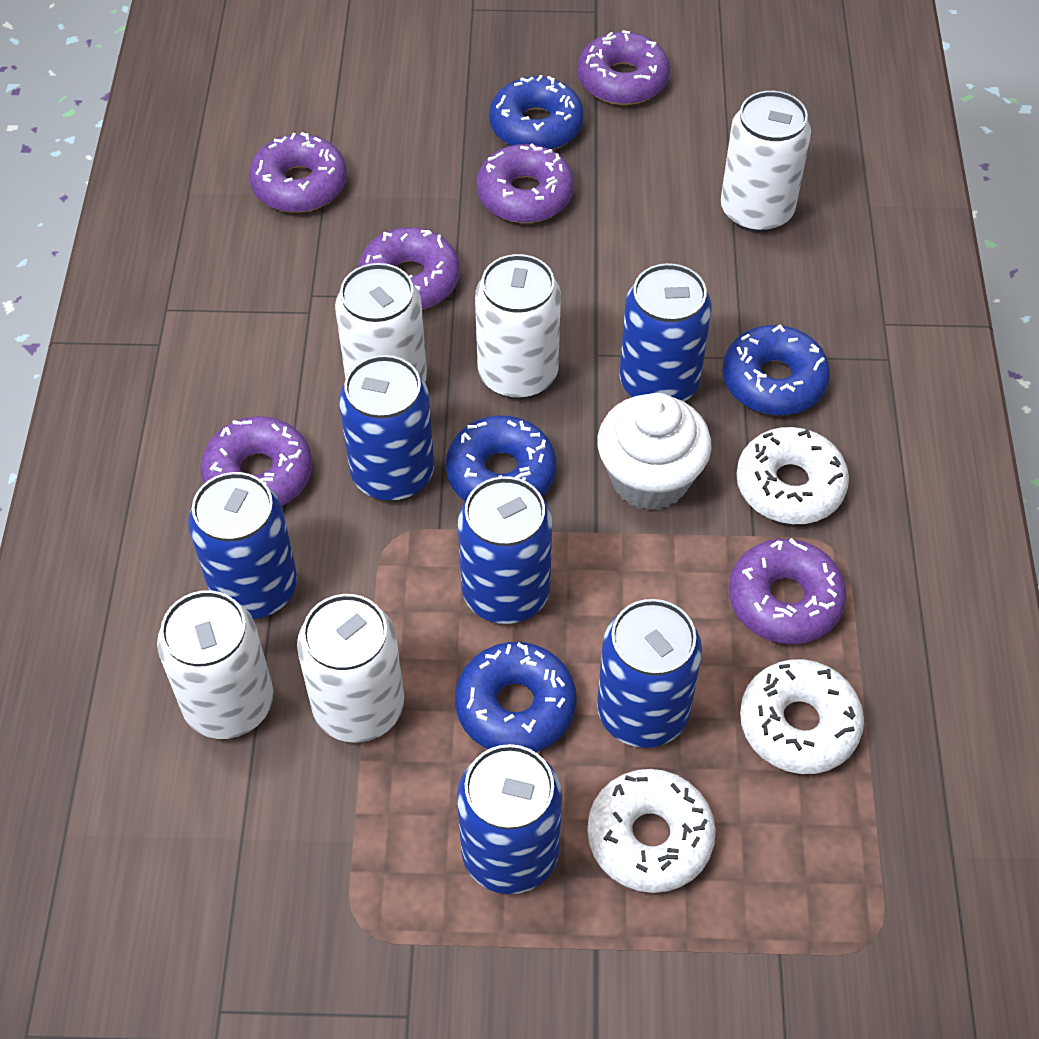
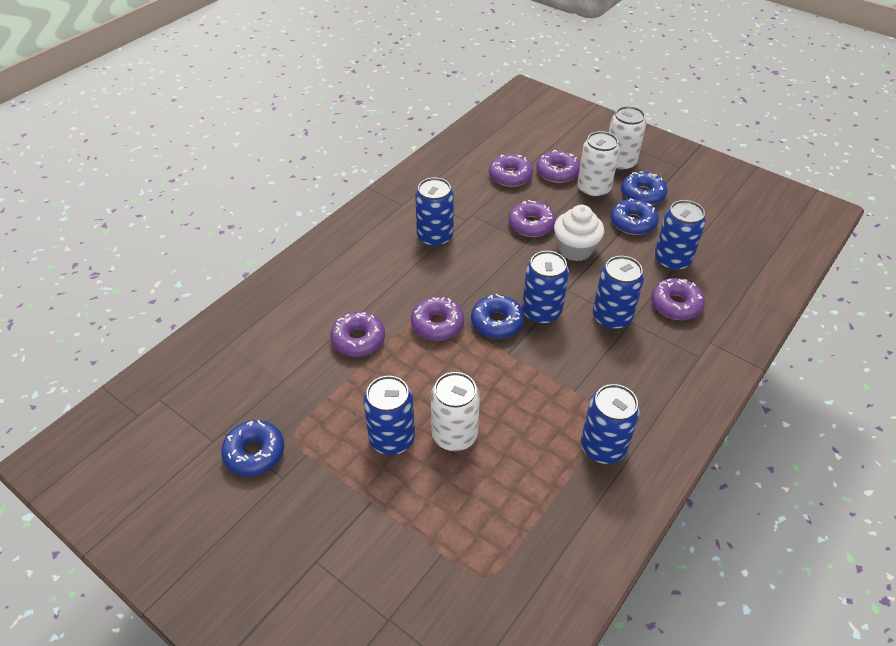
white can: 5 -> 3
white donut: 3 -> 0

